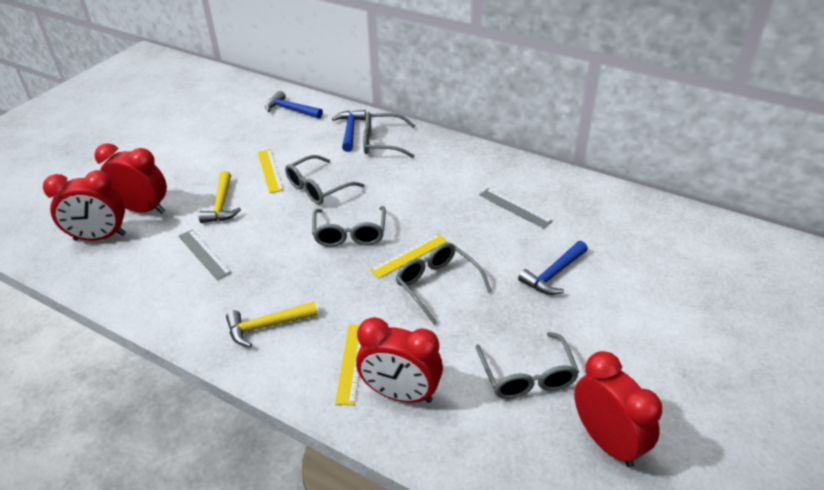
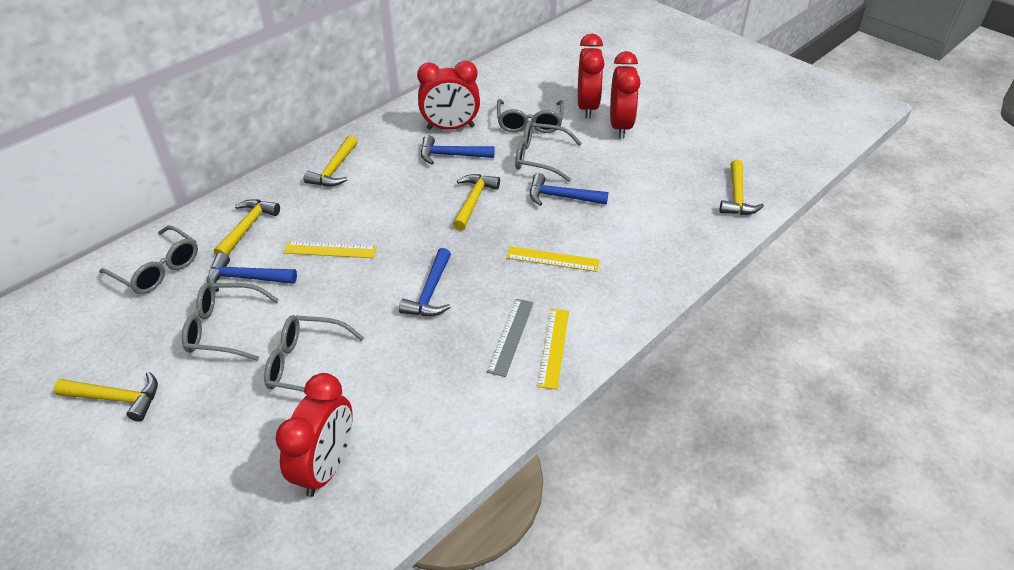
blue hammer: 3 -> 4
grey ruler: 2 -> 1
yellow hammer: 2 -> 5

